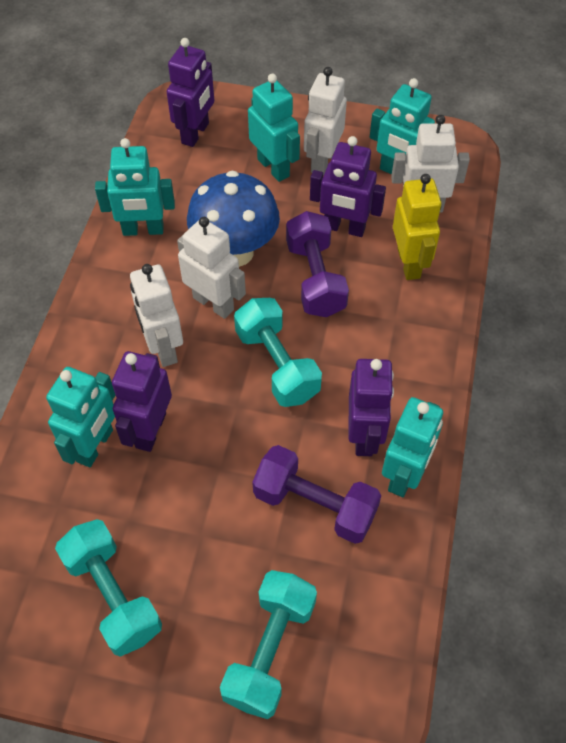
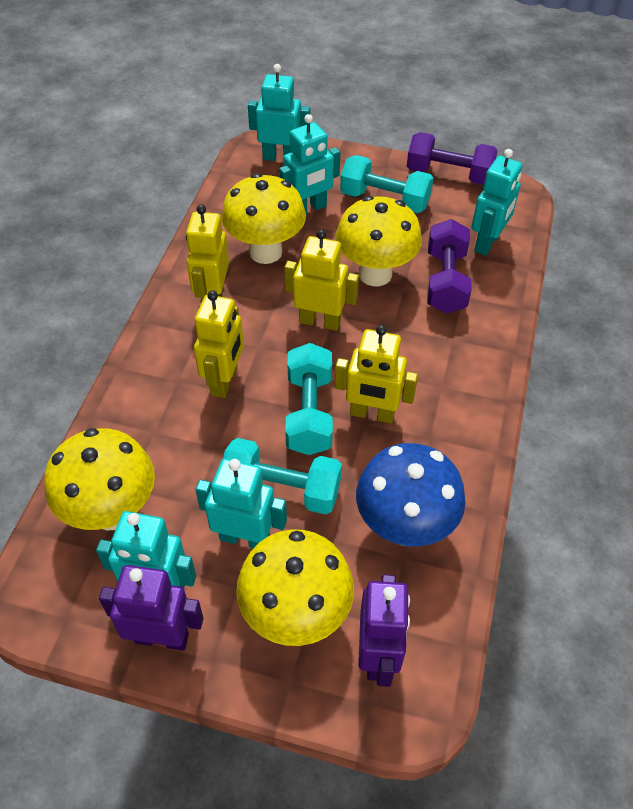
purple robot: 4 -> 2
white robot: 4 -> 0
yellow mushroom: 0 -> 4
yellow robot: 1 -> 4

